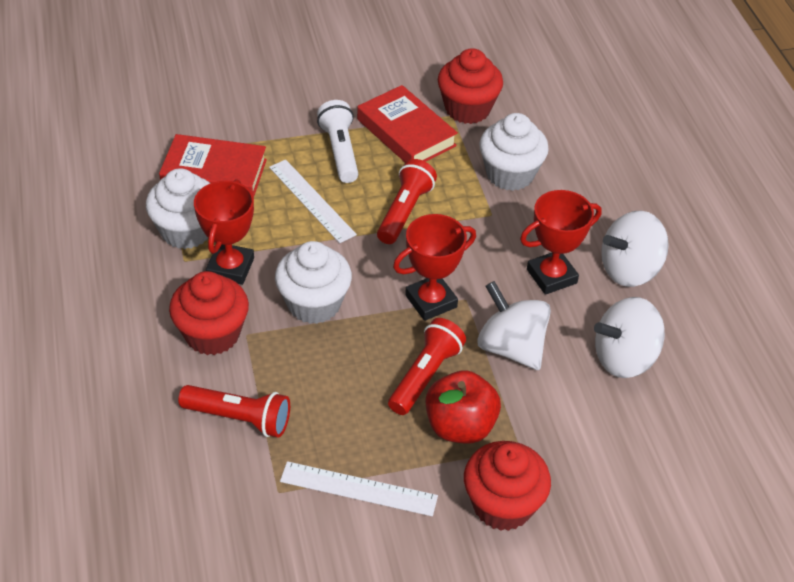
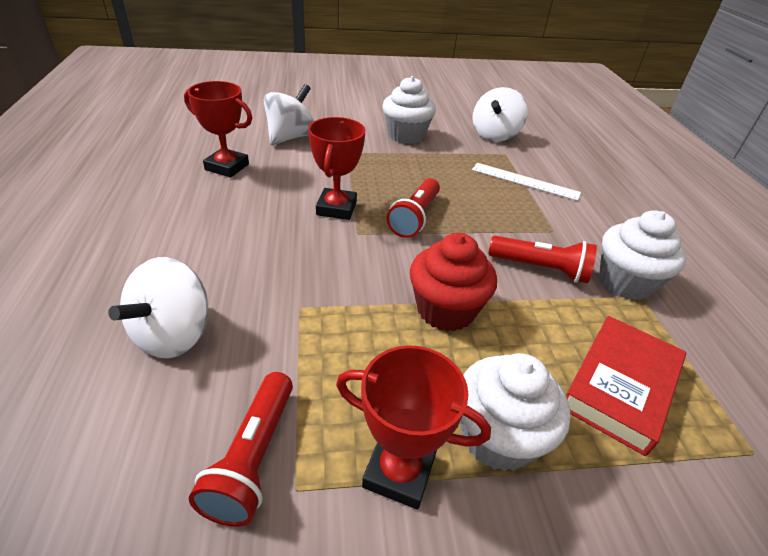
red apple: 1 -> 0
red book: 2 -> 1
red cupcake: 3 -> 1
white flashlight: 1 -> 0
white ruler: 2 -> 1

